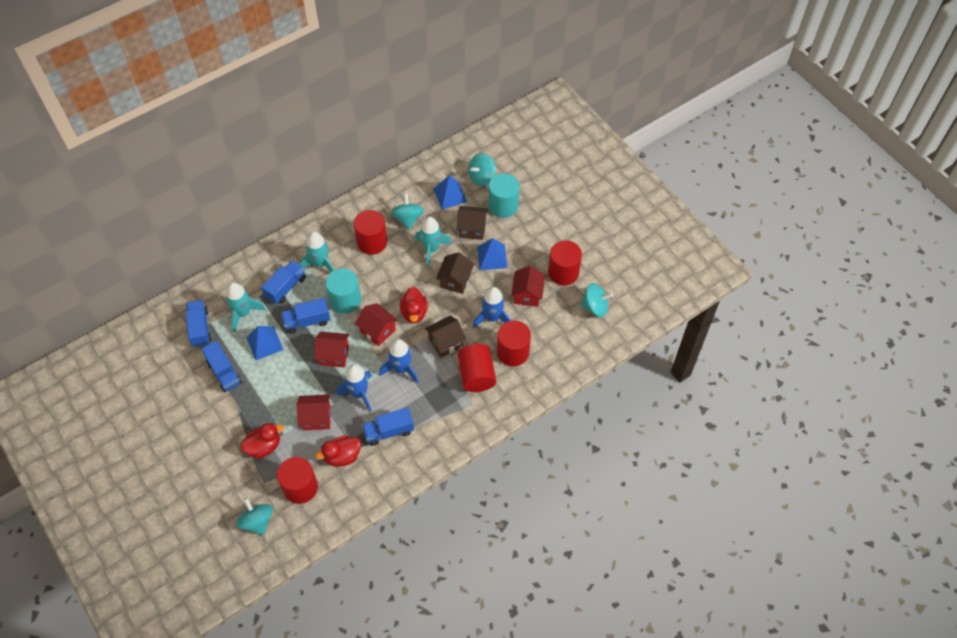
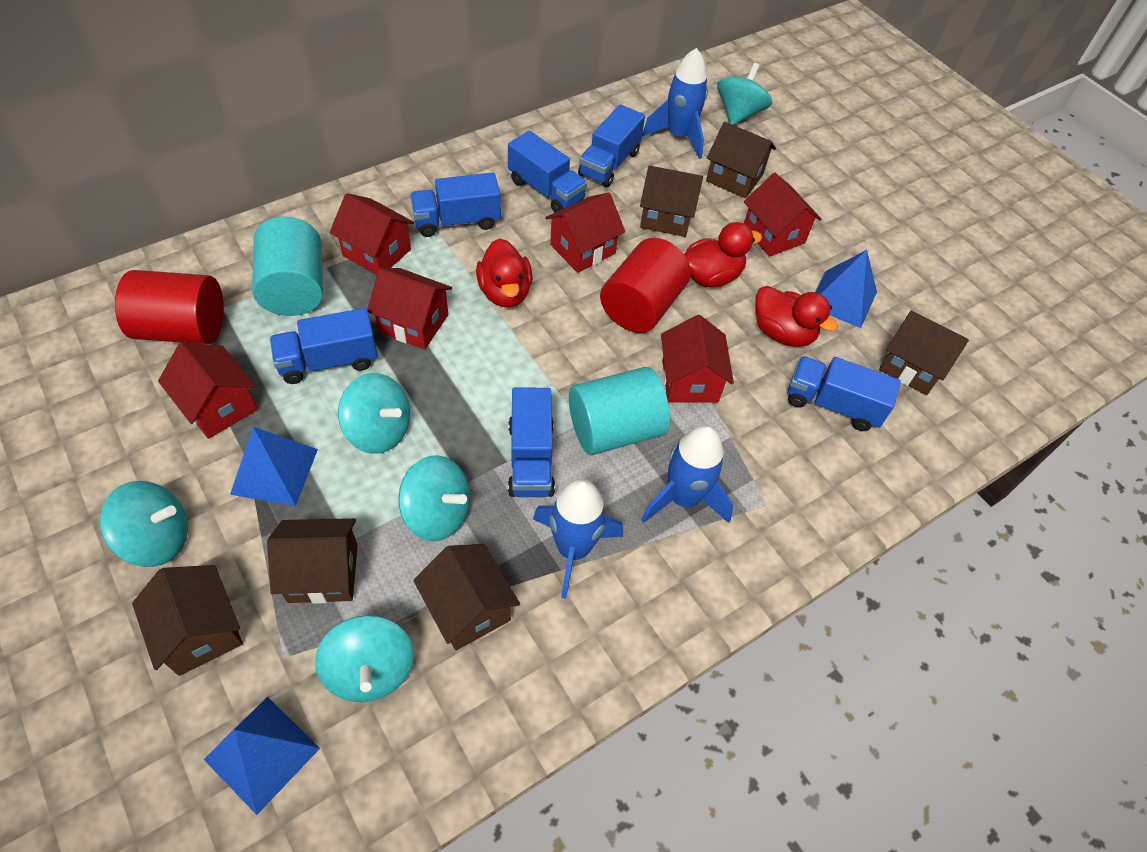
blue truck: 5 -> 6
brown house: 3 -> 6
red cylinder: 5 -> 2
red house: 4 -> 6
turquoise rocket: 3 -> 0
turquoise spinning top: 4 -> 5

